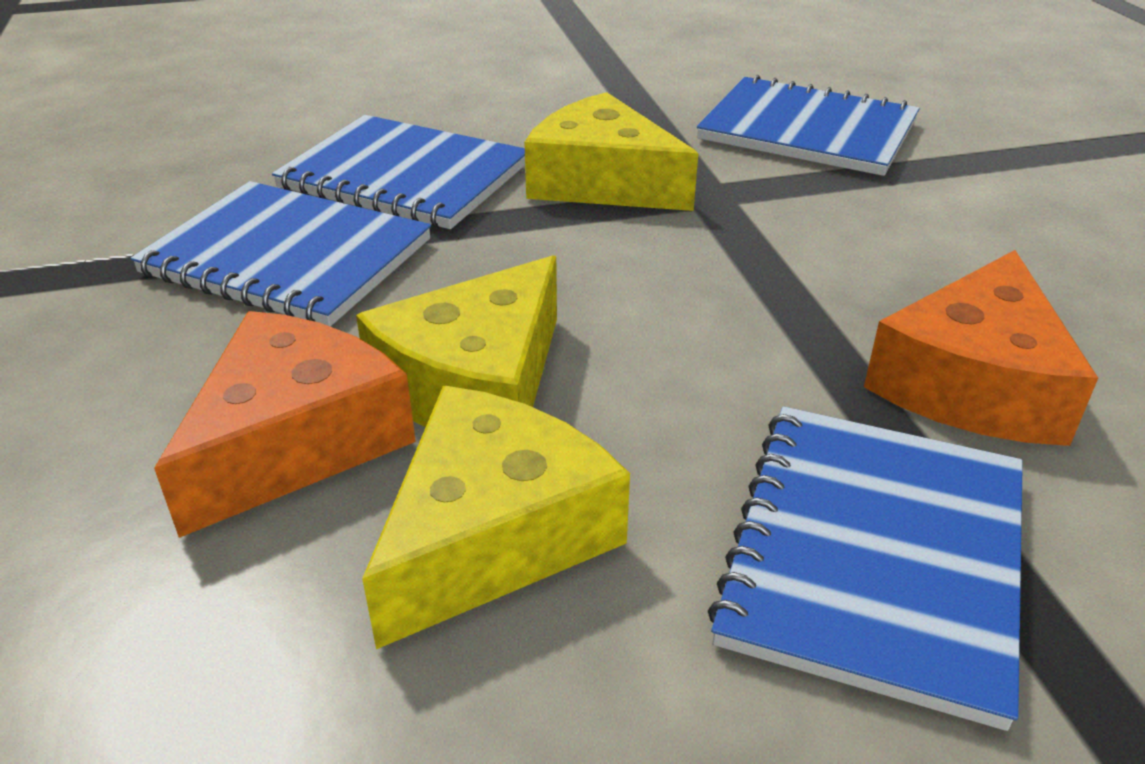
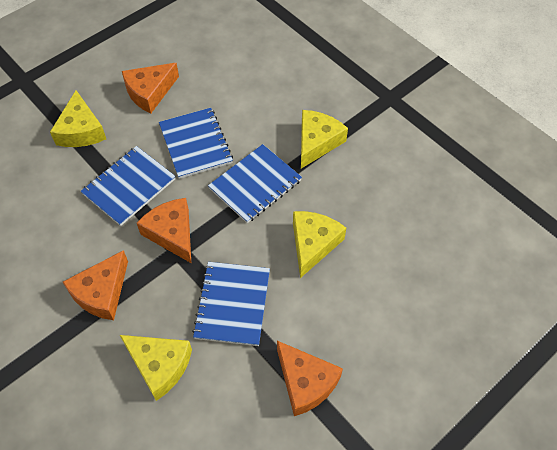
orange cheese: 2 -> 4
yellow cheese: 3 -> 4

